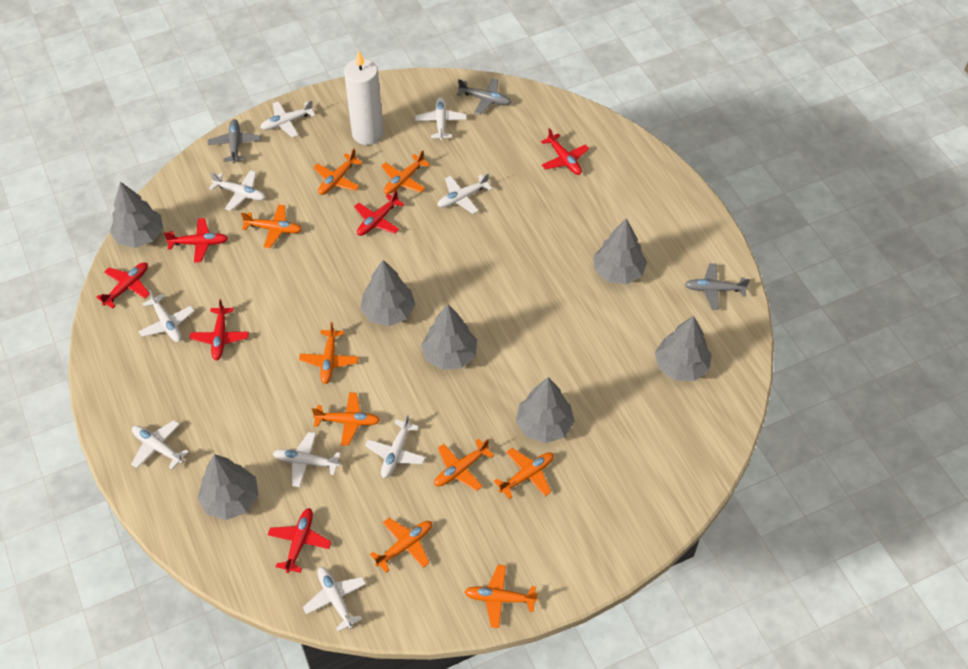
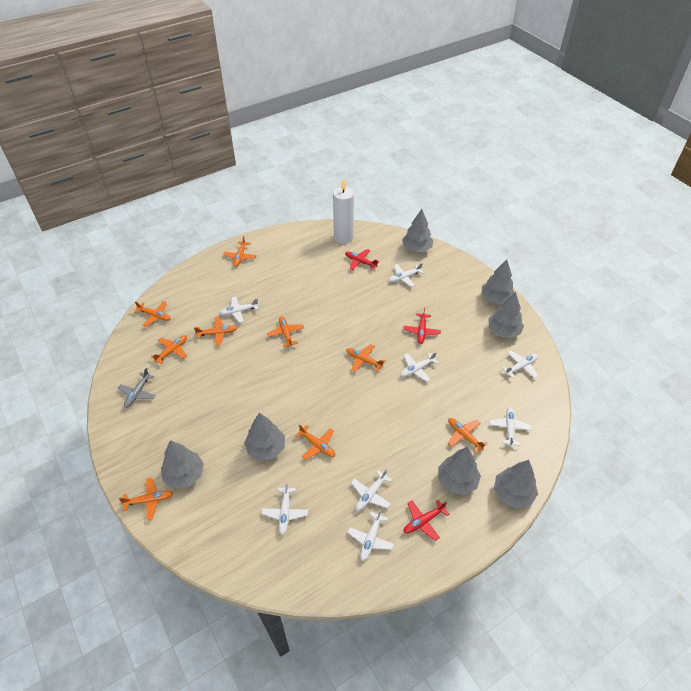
grey plane: 3 -> 1
red plane: 6 -> 3
white plane: 9 -> 8

